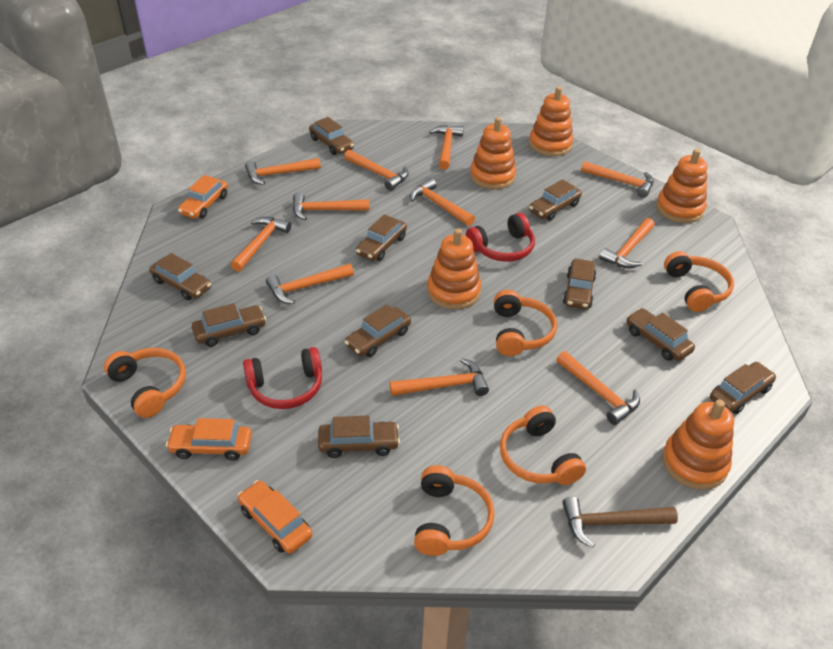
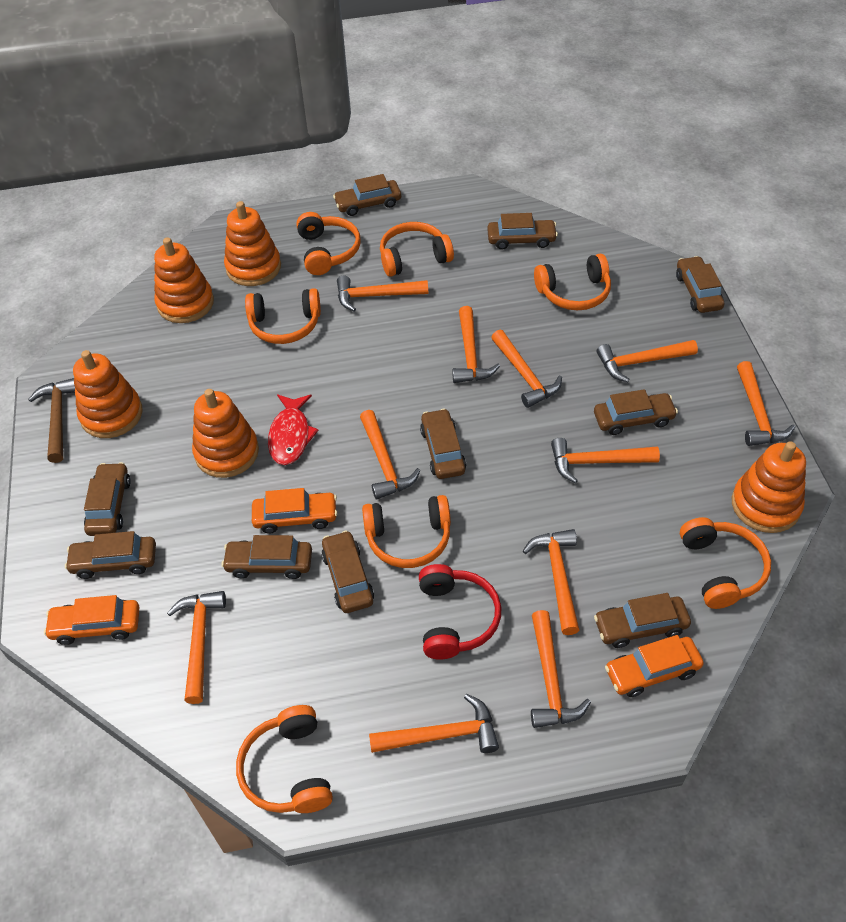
orange headphones: 5 -> 7
red fish: 0 -> 1
red headphones: 2 -> 1

